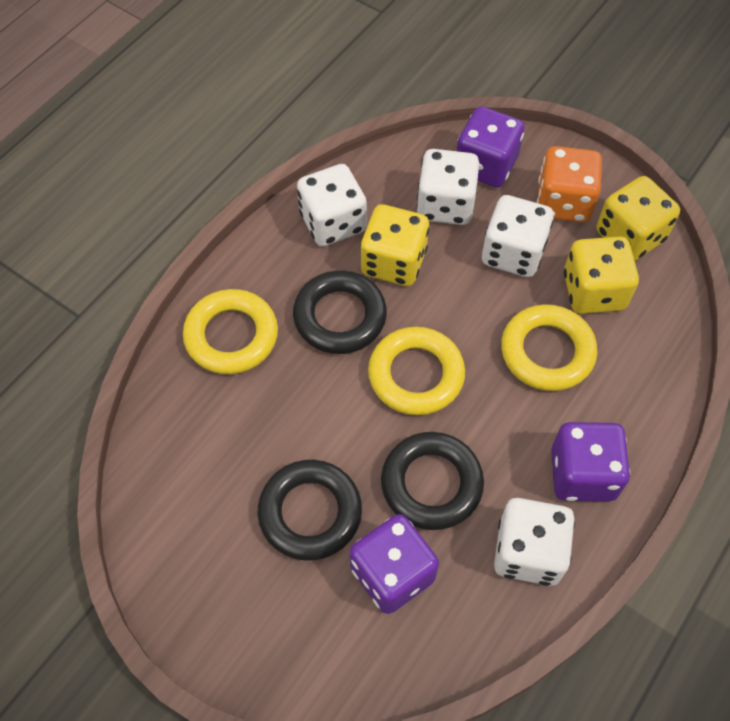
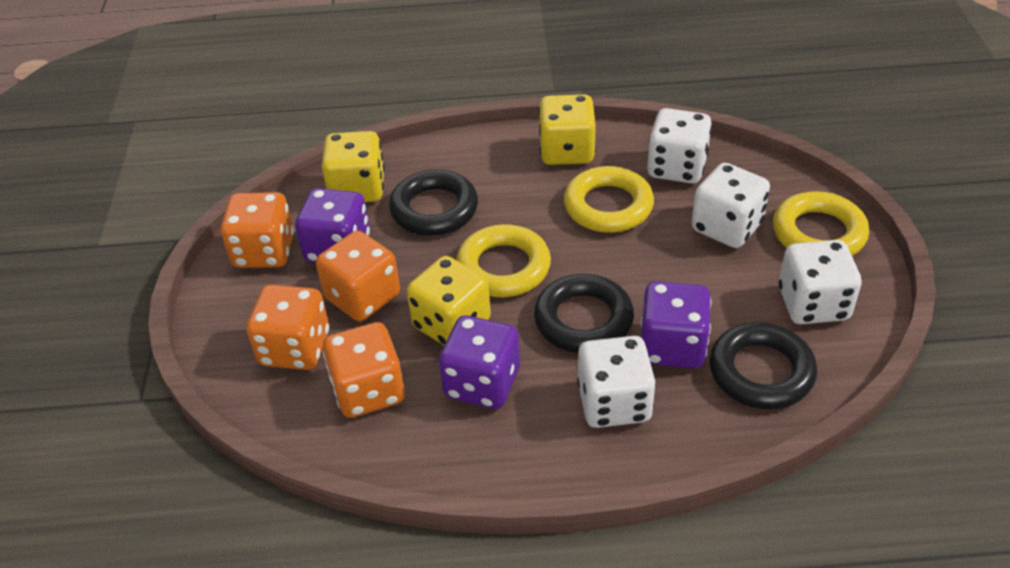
orange dice: 1 -> 4

